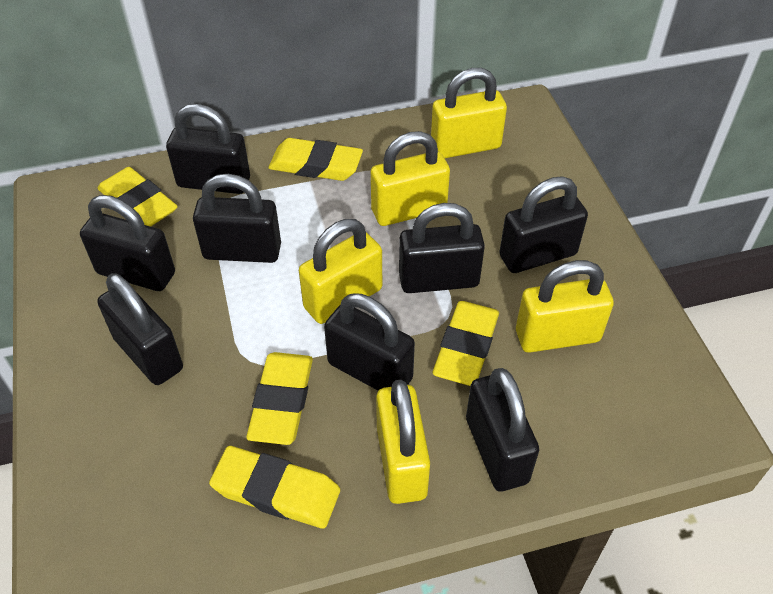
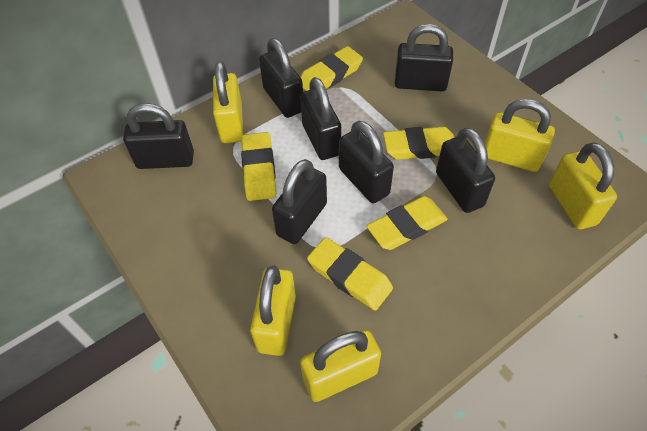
black padlock: 8 -> 7

